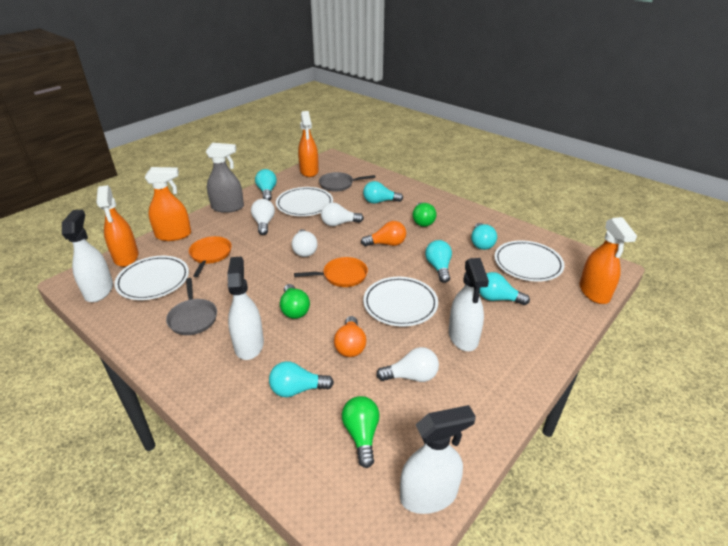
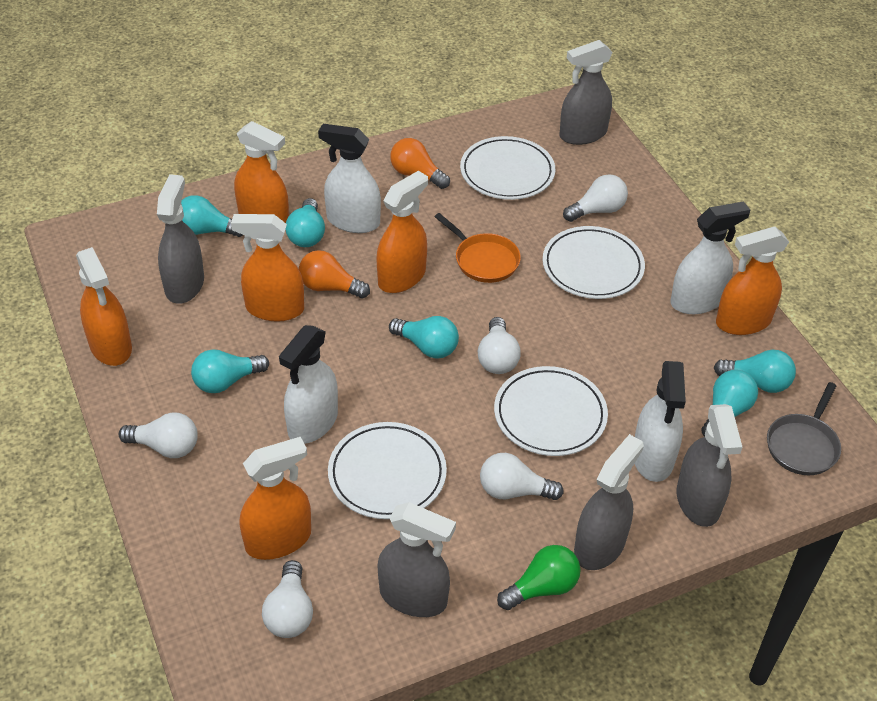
green light bulb: 3 -> 1
grey pan: 2 -> 1
grey spray bottle: 1 -> 5
orange pan: 2 -> 1
orange spray bottle: 4 -> 6
white light bulb: 4 -> 5

